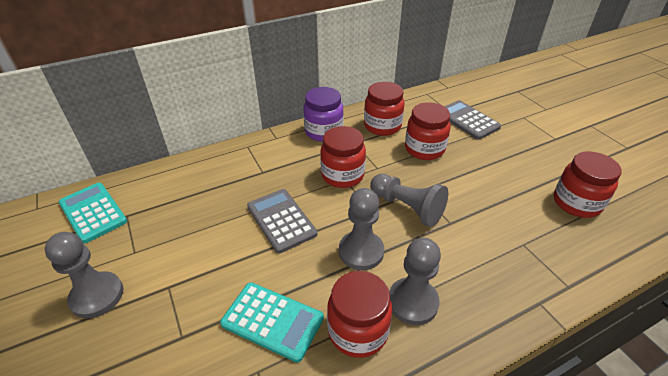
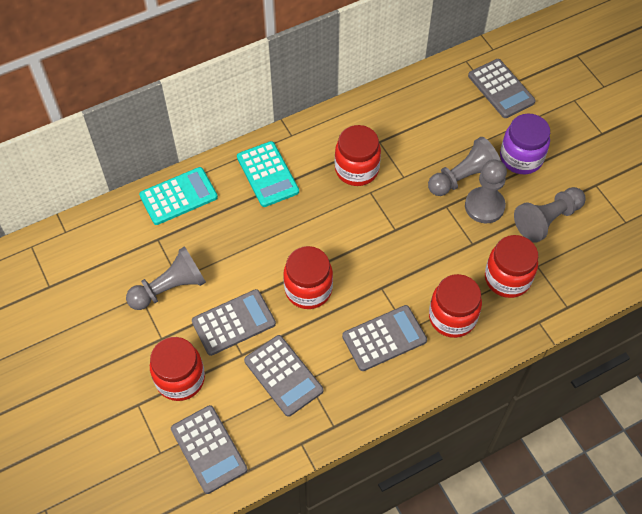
grey calculator: 2 -> 5

